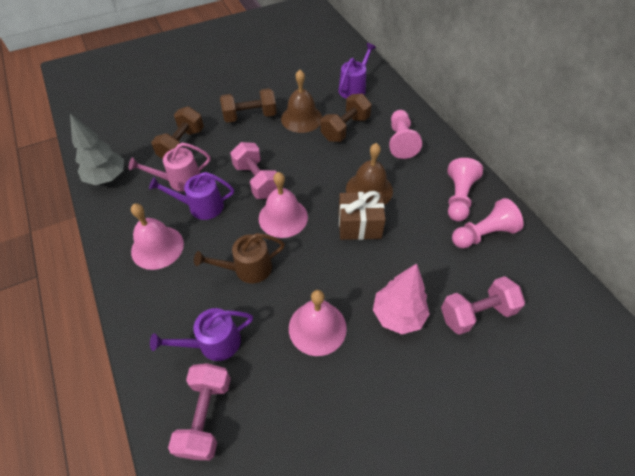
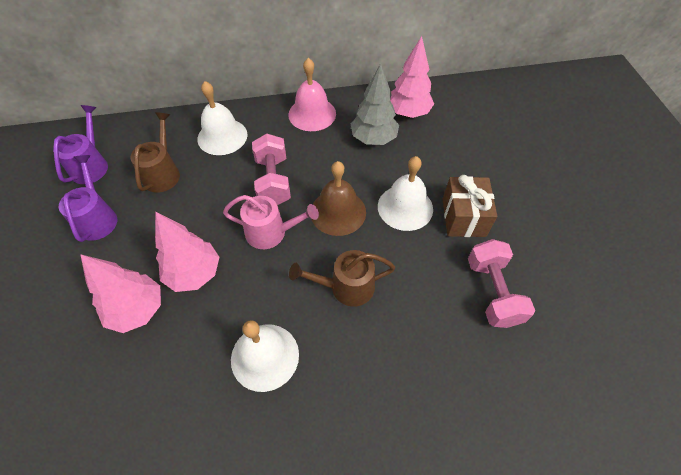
brown bell: 2 -> 1
brown dumbbell: 3 -> 0
brown watering can: 1 -> 2
pink bell: 3 -> 1
pink dumbbell: 3 -> 2
pink pawn: 3 -> 0
pink tree: 1 -> 3
purple watering can: 3 -> 2
white bell: 0 -> 3

